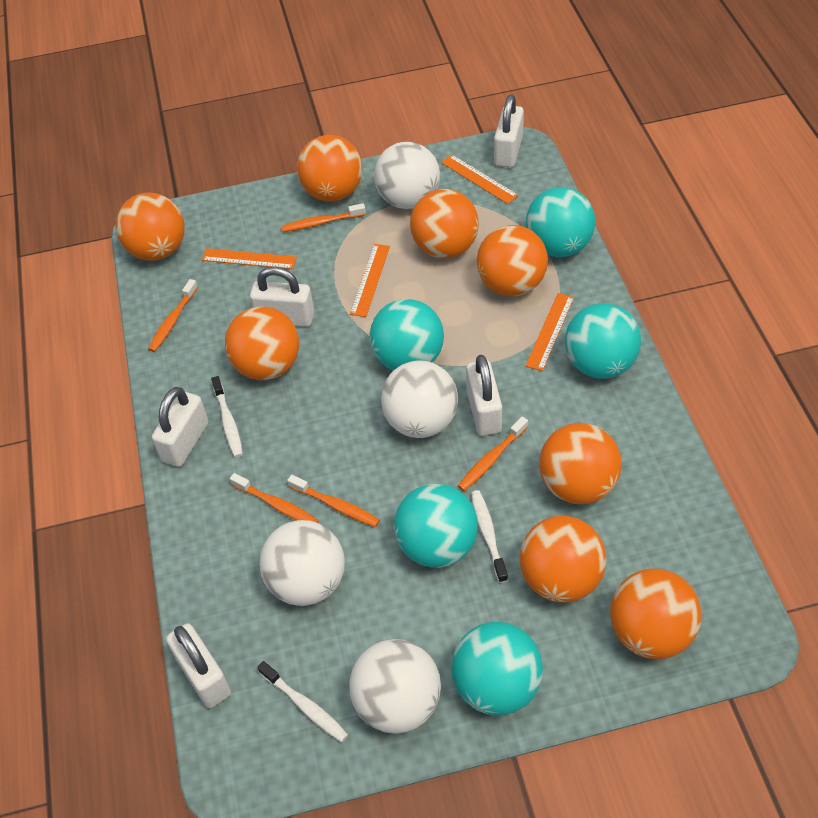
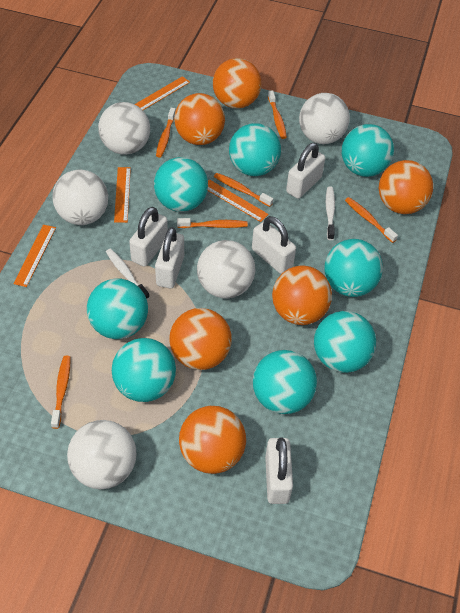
orange ball: 8 -> 6
orange toothbrush: 5 -> 6
turquoise ball: 5 -> 8
white ball: 4 -> 5
white toothbrush: 3 -> 2

